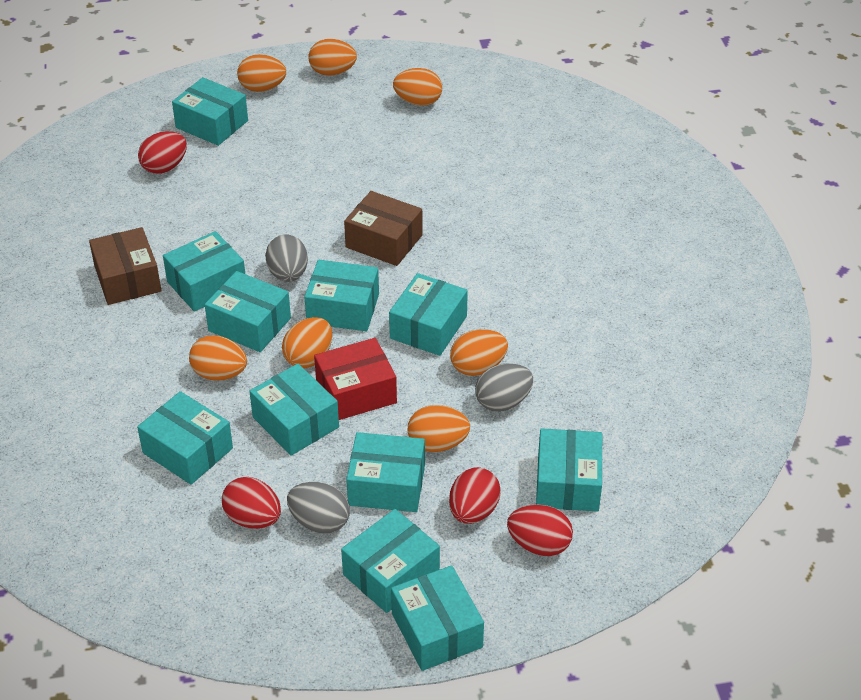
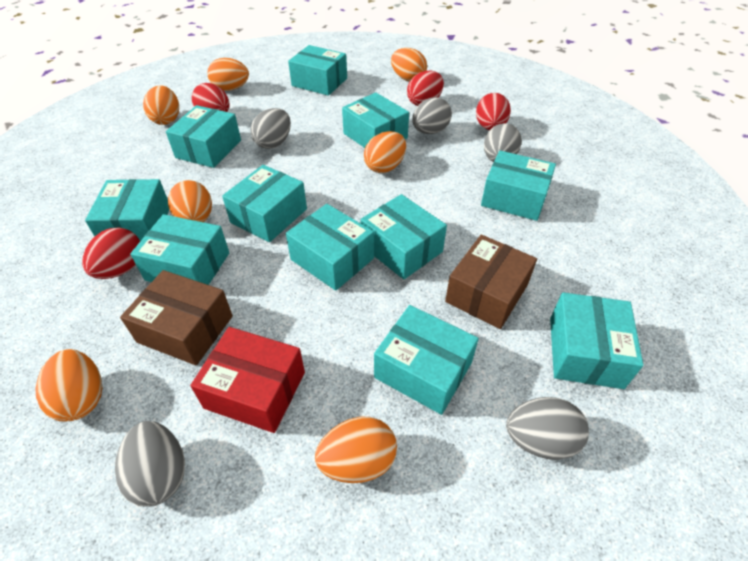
grey egg: 3 -> 5

